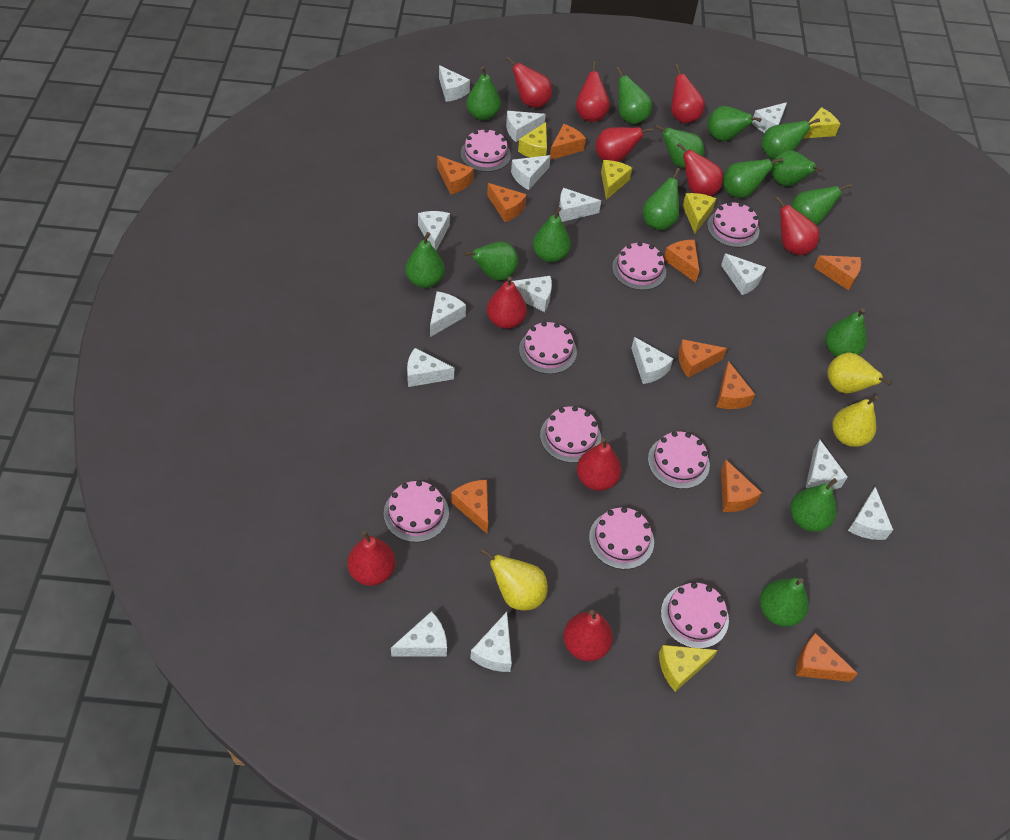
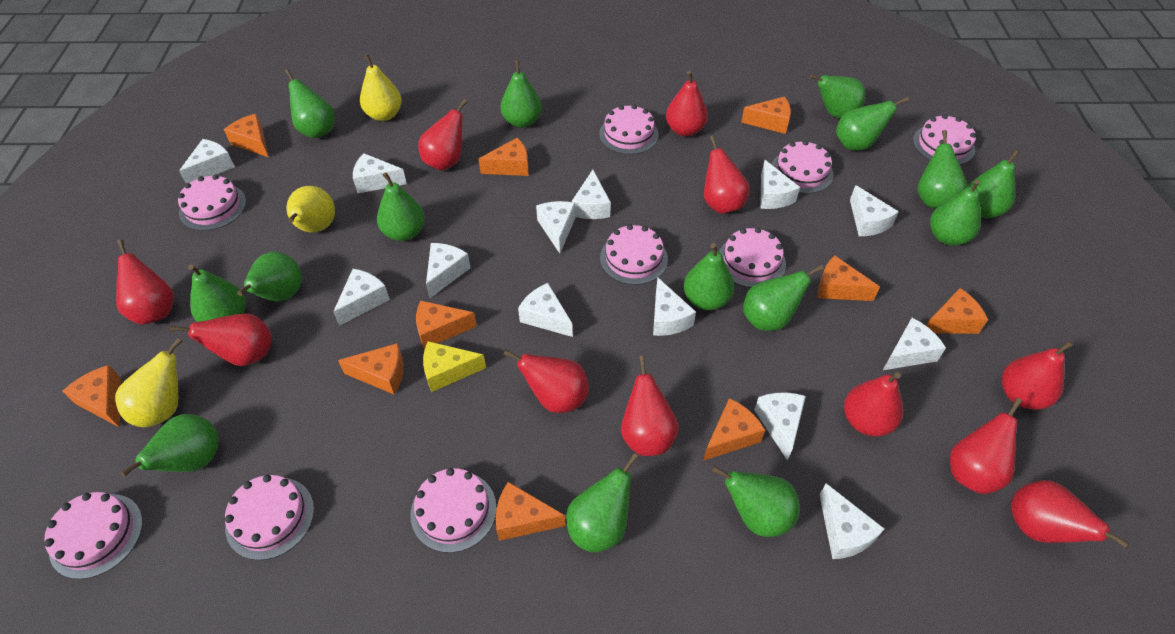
red pear: 10 -> 11
white cheese: 15 -> 13
yellow cheese: 5 -> 1

